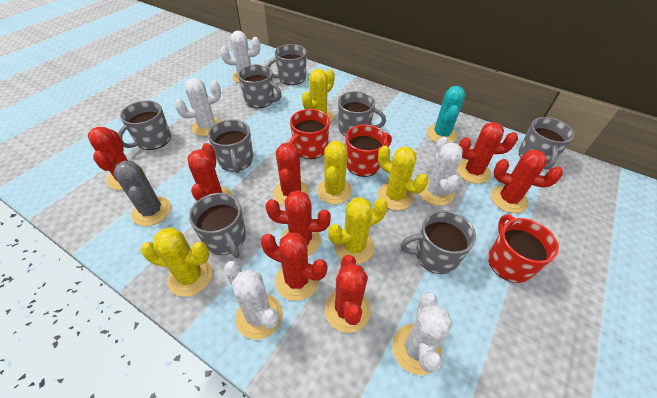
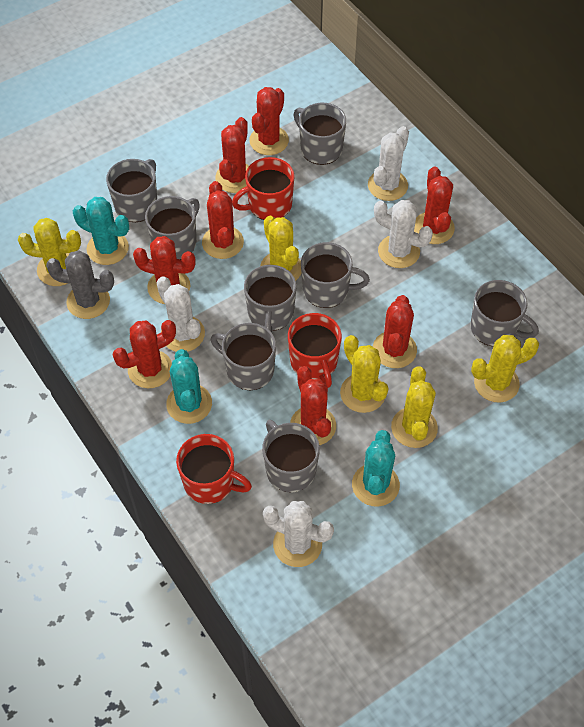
turquoise cactus: 1 -> 3
white cactus: 5 -> 4

